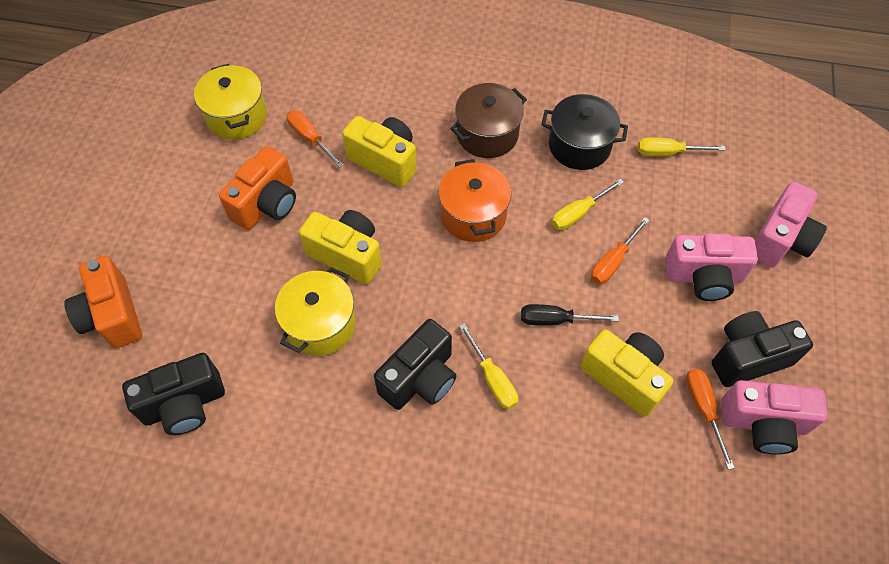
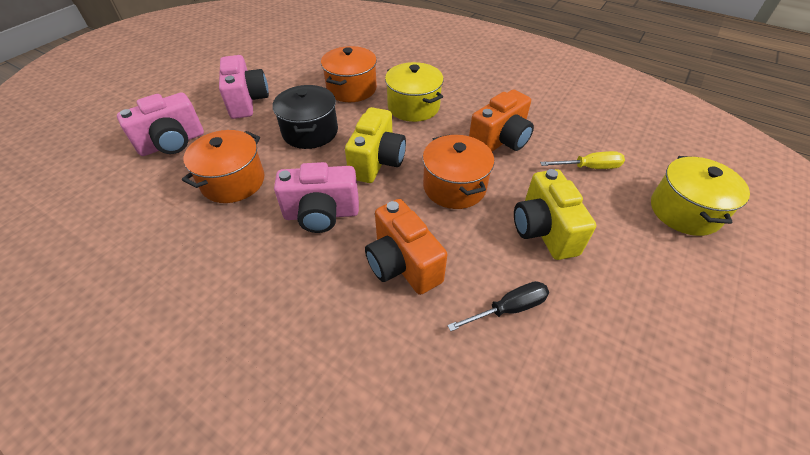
black camera: 3 -> 0
brown pot: 1 -> 0
orange pot: 1 -> 3
orange screwdriver: 3 -> 0
yellow camera: 3 -> 2
yellow screwdriver: 3 -> 1

